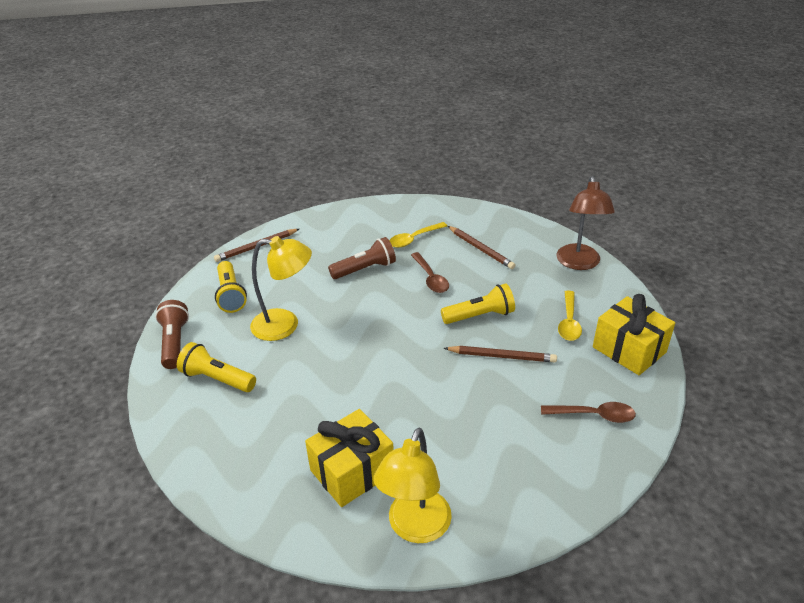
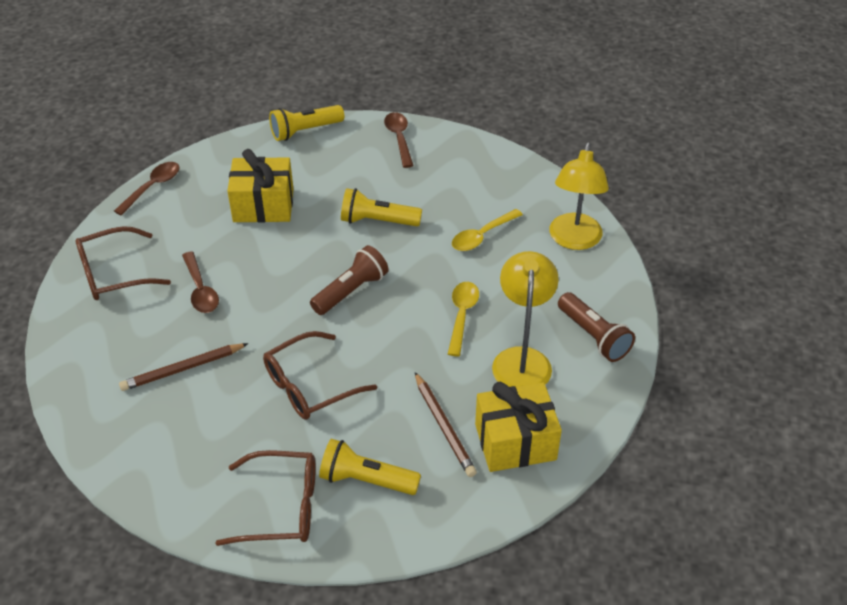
brown glasses: 0 -> 3
brown lamp: 1 -> 0
brown pencil: 3 -> 2
brown spoon: 2 -> 3

